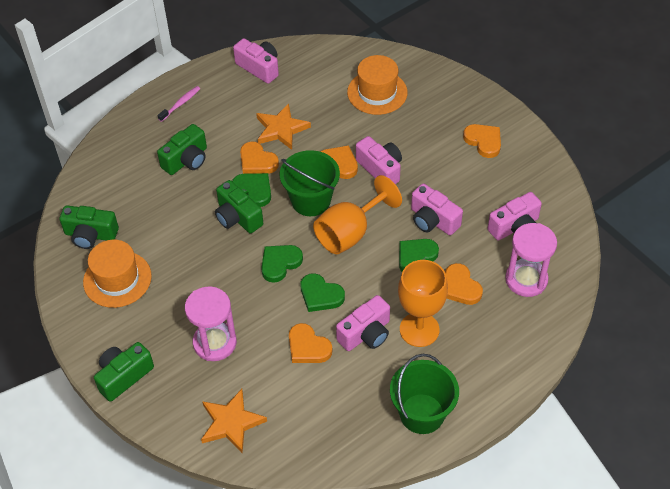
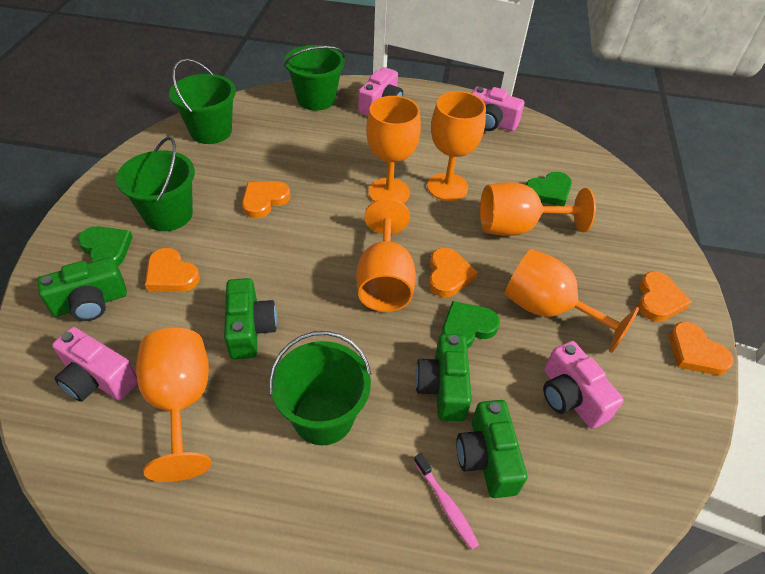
green bucket: 2 -> 4
green heart: 4 -> 3
orange goblet: 2 -> 6
orange hat: 2 -> 0
orange star: 2 -> 0
pink camera: 5 -> 4
pink hourglass: 2 -> 0

